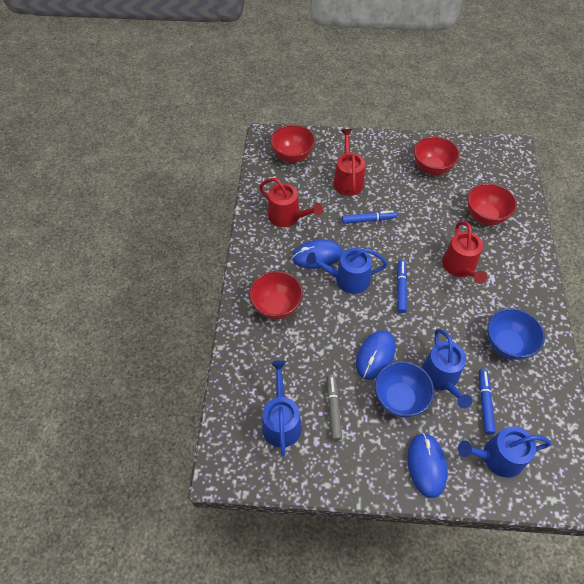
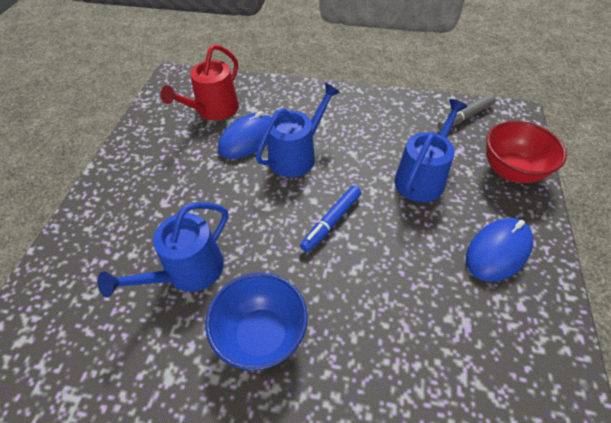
blue bowl: 2 -> 1
blue marker: 3 -> 1
blue mouse: 3 -> 2
blue watering can: 4 -> 3
red bowl: 4 -> 1
red watering can: 3 -> 1

